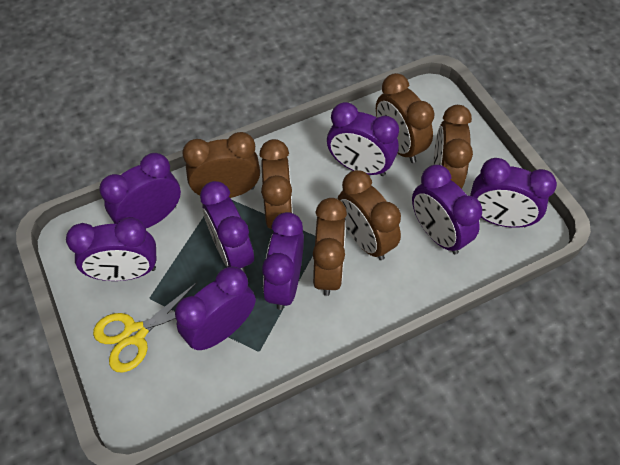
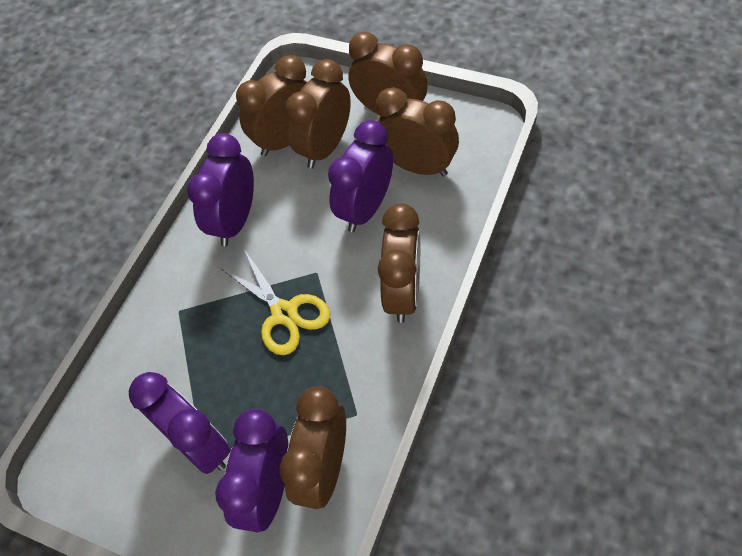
purple clock: 8 -> 4

